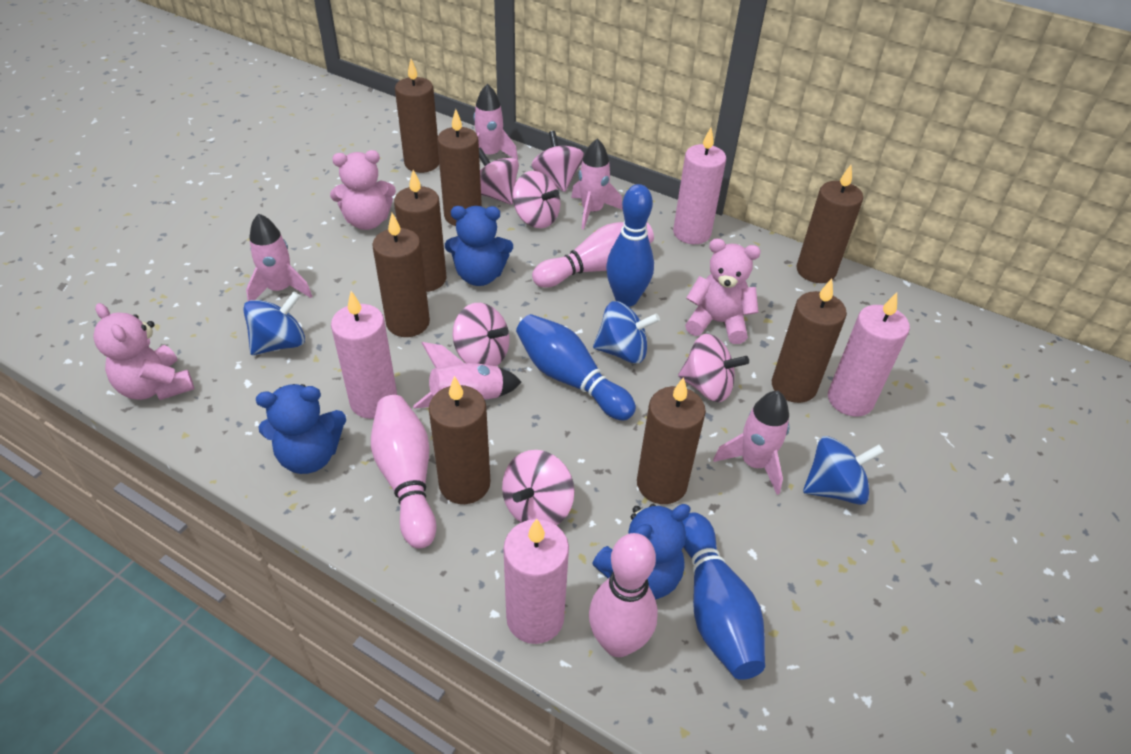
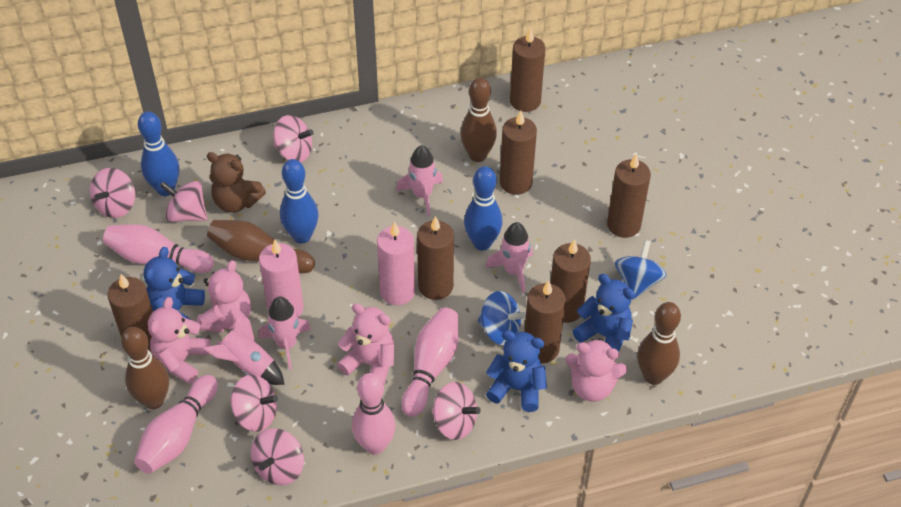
blue spinning top: 3 -> 2
brown bowling pin: 0 -> 4
brown candle: 8 -> 7
brown teddy bear: 0 -> 1
pink bowling pin: 3 -> 4
pink candle: 4 -> 2
pink rocket: 5 -> 4
pink teddy bear: 3 -> 4

